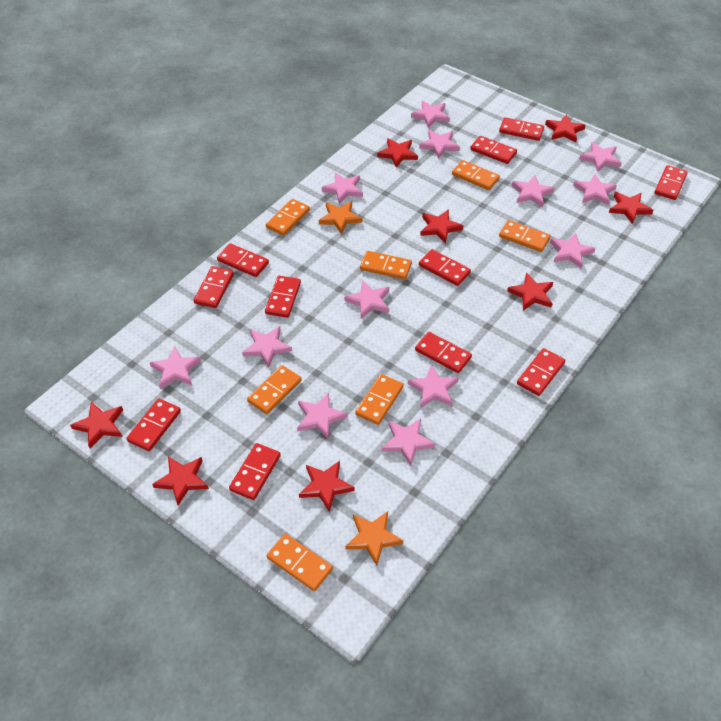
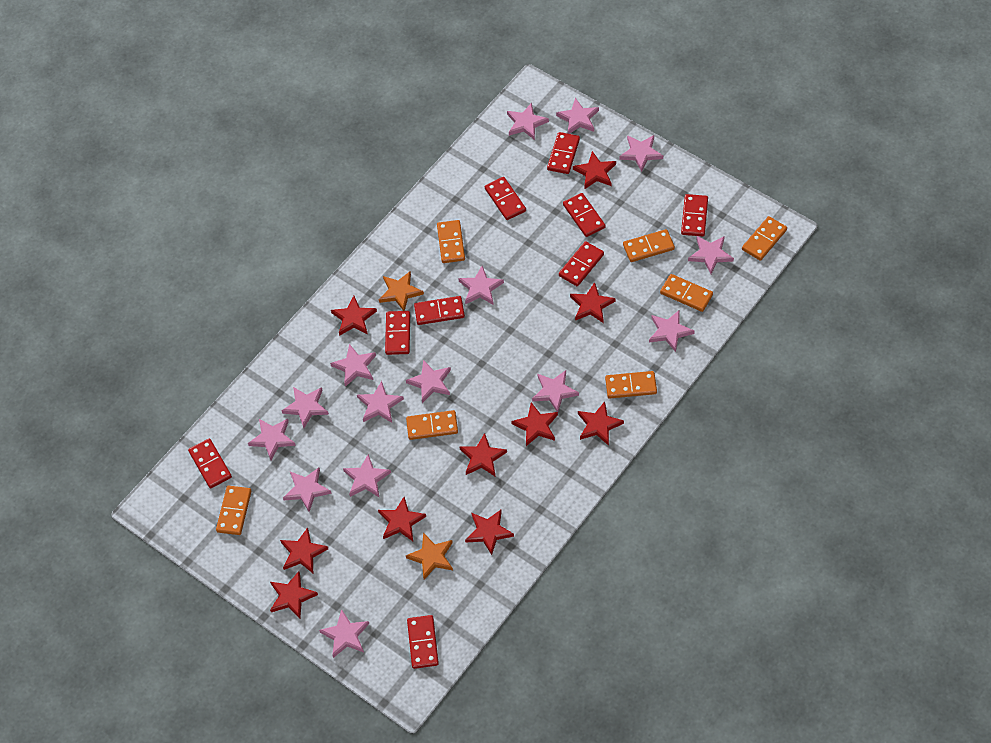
pink star: 13 -> 15
red domino: 11 -> 9
red star: 8 -> 10

